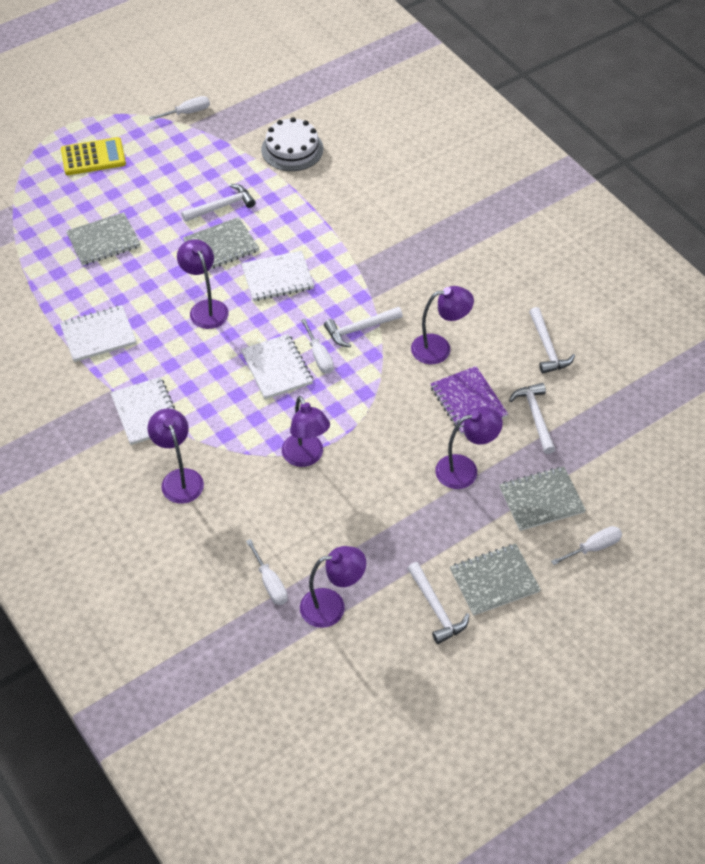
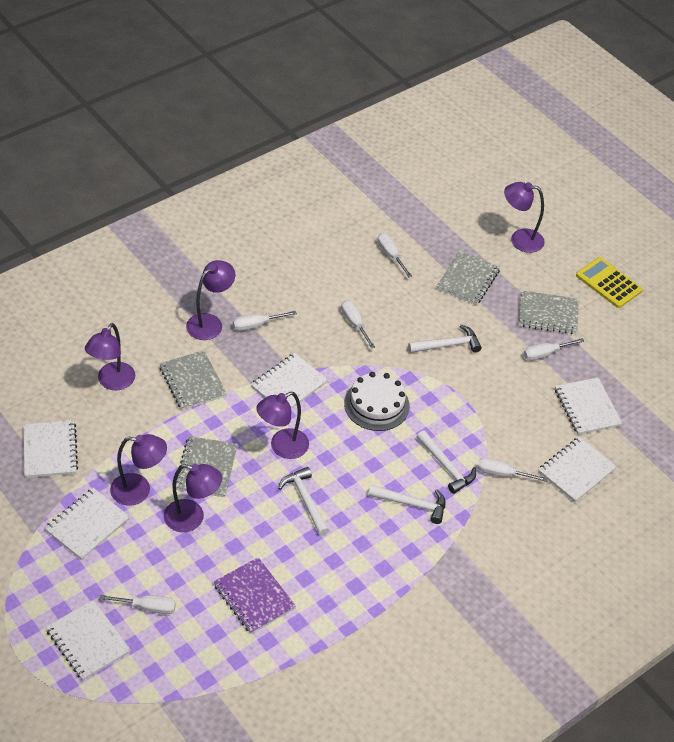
white hammer: 5 -> 4
white notebook: 4 -> 6
white screwdriver: 4 -> 6

